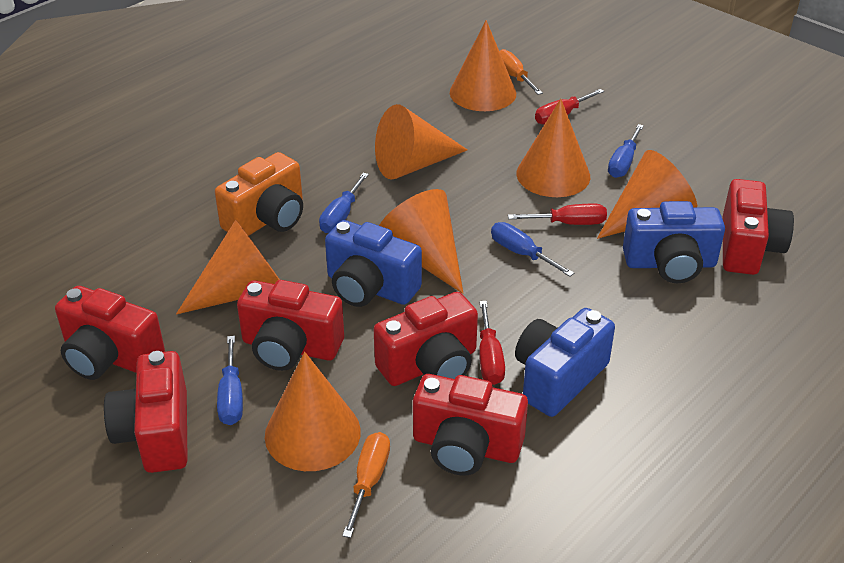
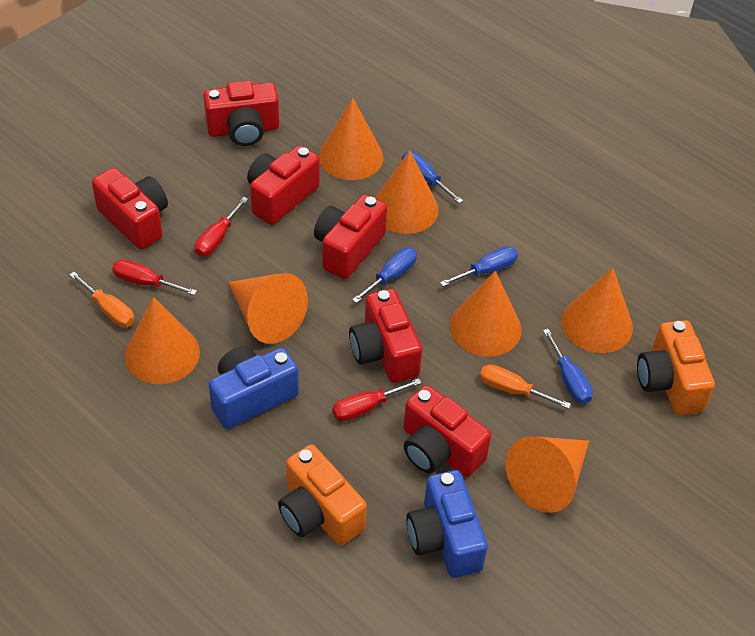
blue camera: 3 -> 2
orange camera: 1 -> 2

